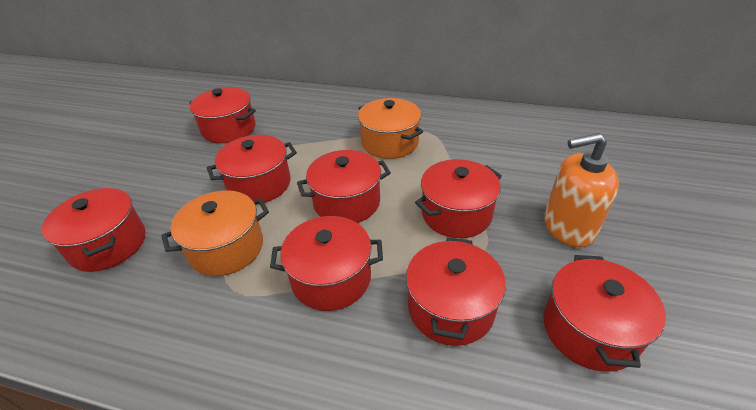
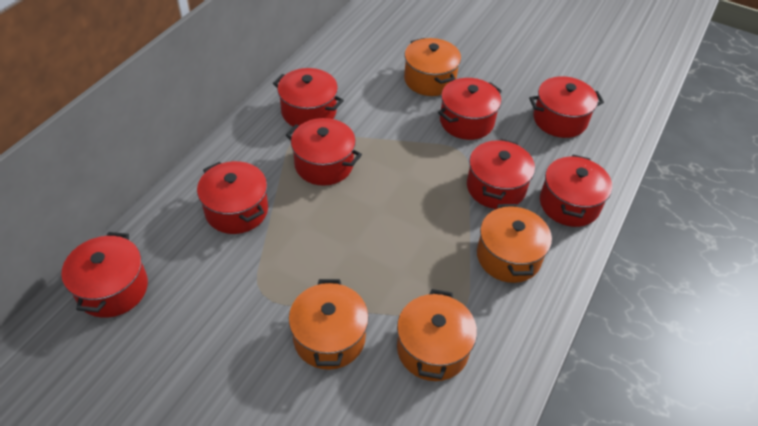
orange pot: 2 -> 4
orange soap dispenser: 1 -> 0

